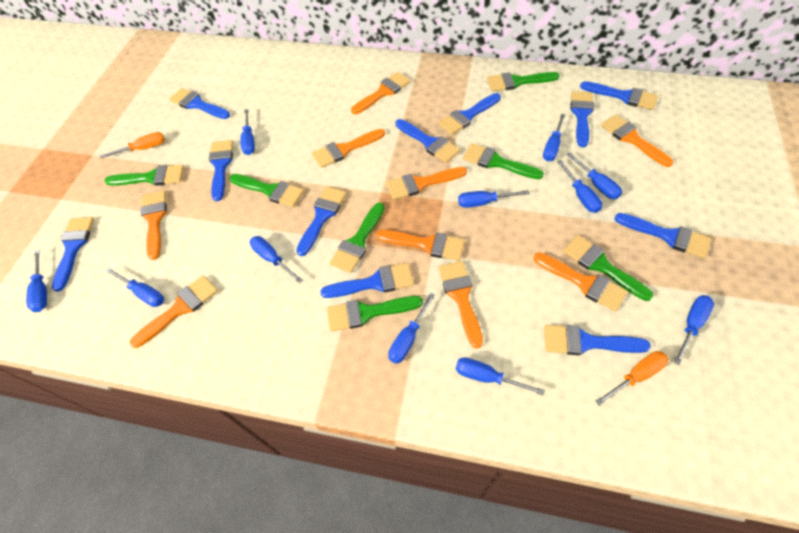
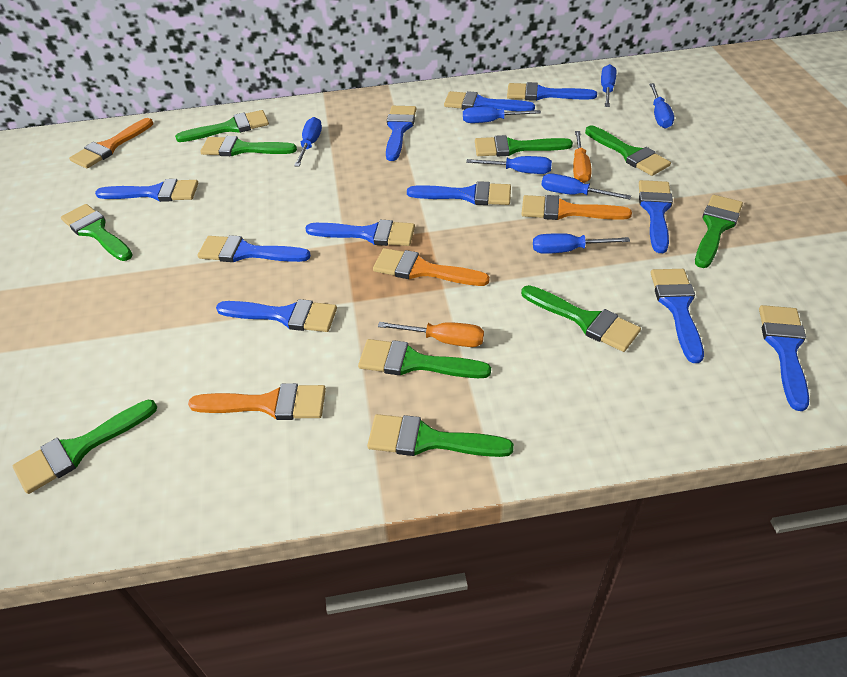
blue screwdriver: 11 -> 7
green brush: 7 -> 10
orange brush: 9 -> 4

